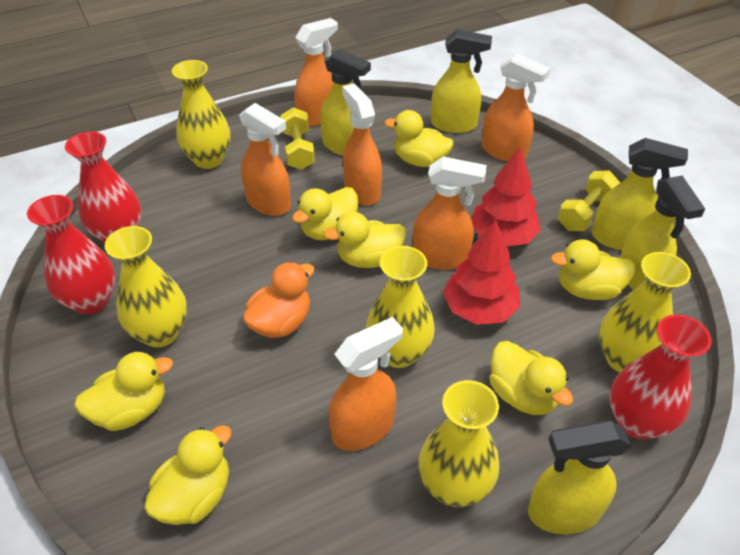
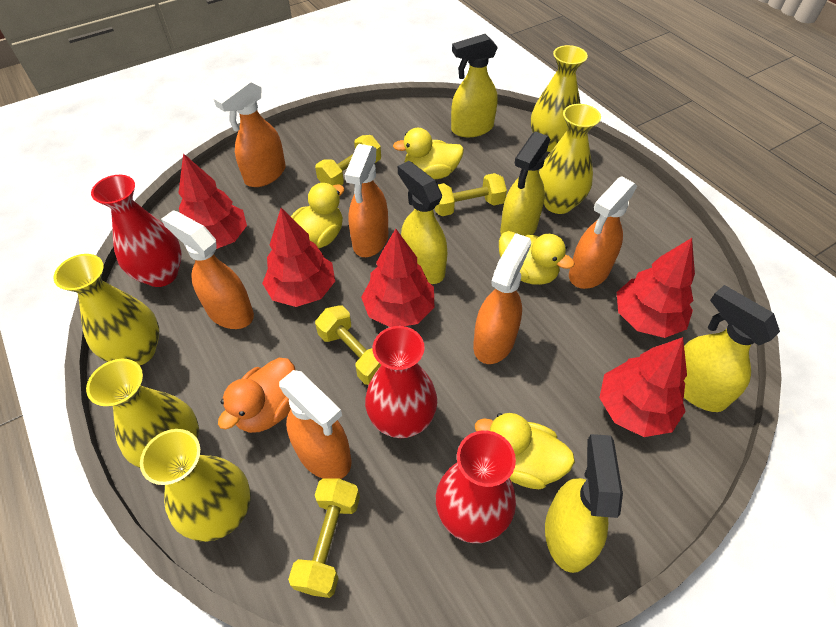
red tree: 2 -> 5
yellow duck: 7 -> 4
yellow dumbbell: 2 -> 4

